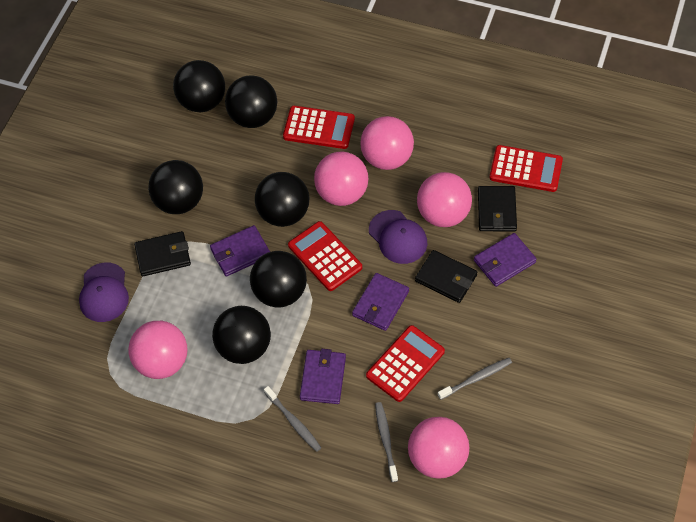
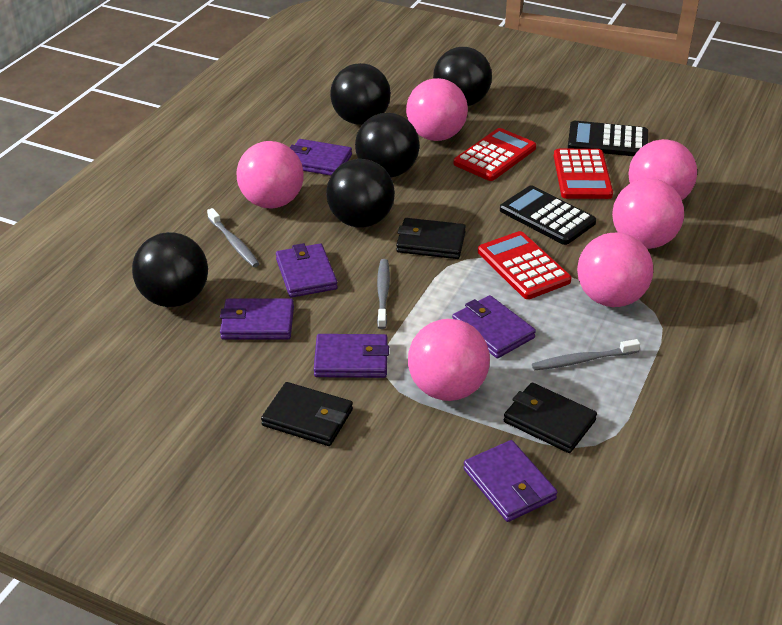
black ball: 6 -> 5
black calculator: 0 -> 2
pink ball: 5 -> 6
purple cap: 2 -> 0
purple wallet: 4 -> 6
red calculator: 4 -> 3

